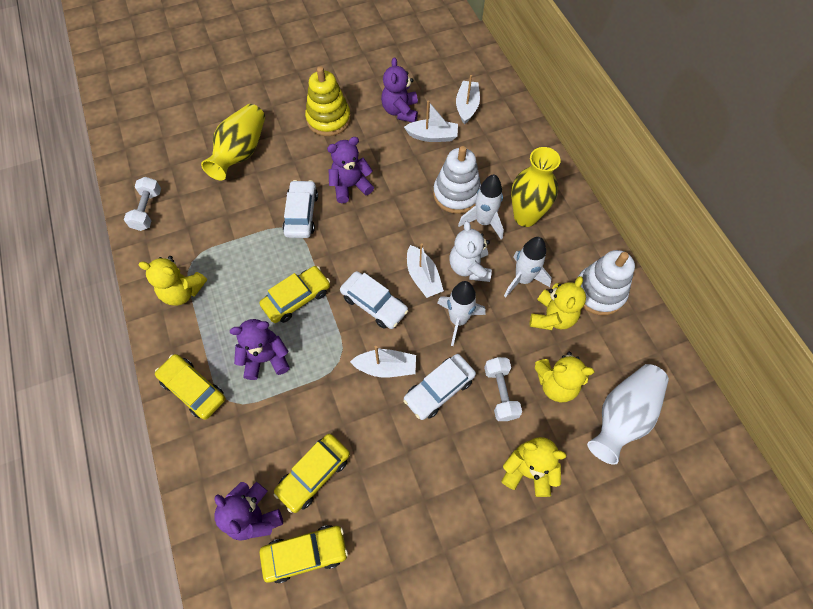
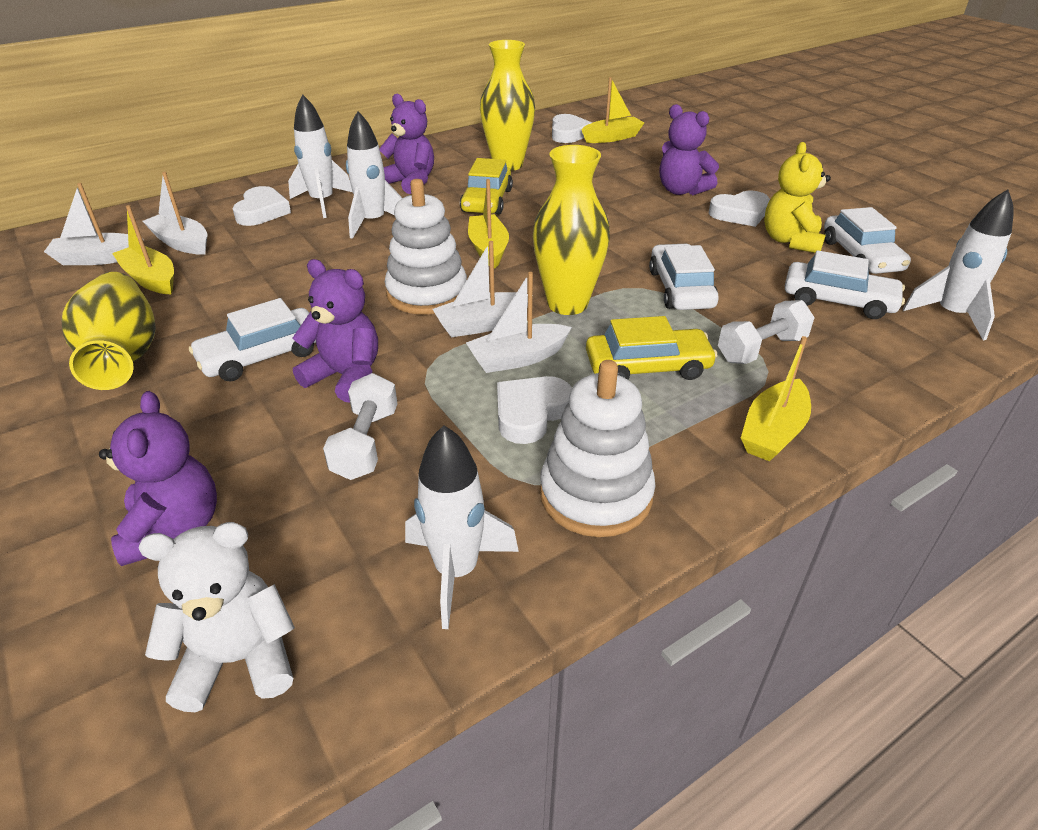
white car: 3 -> 4
white heart: 0 -> 4
white rocket: 3 -> 4
white vase: 1 -> 0
yellow boat: 0 -> 4
yellow car: 4 -> 2
yellow stacking toy: 1 -> 0
yellow teddy bear: 4 -> 1
yellow vase: 2 -> 3

